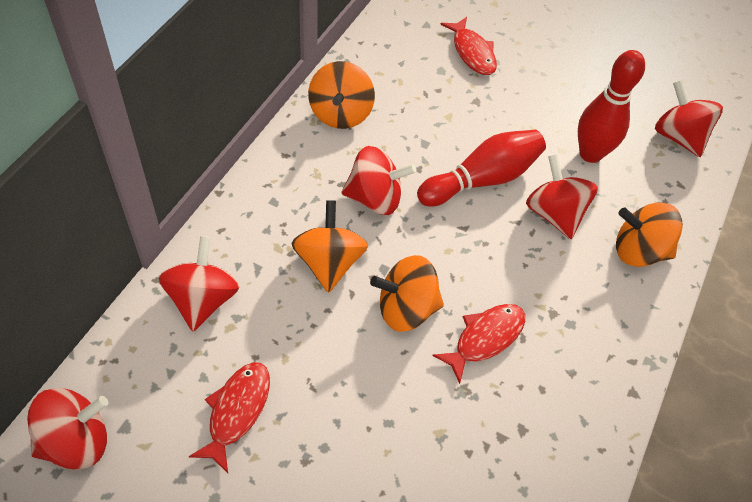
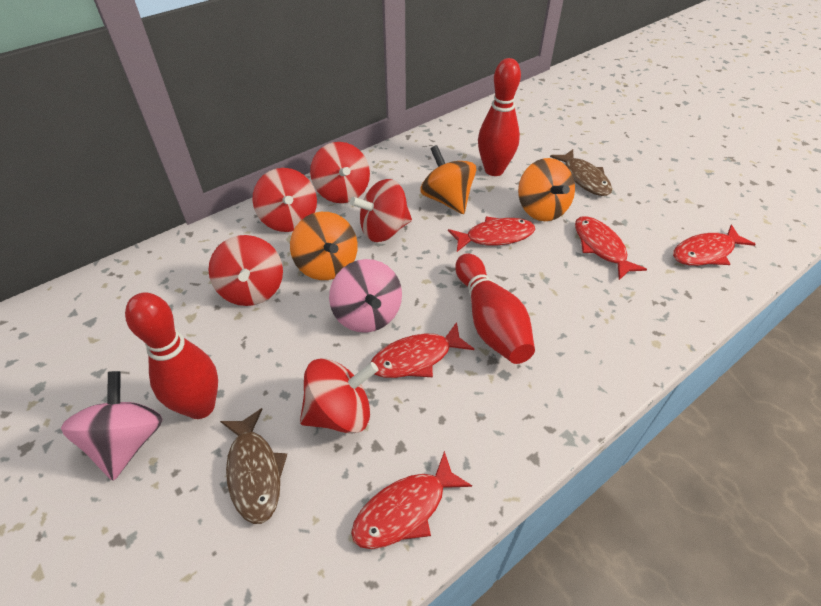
brown fish: 0 -> 2
orange spinning top: 4 -> 3
pink spinning top: 0 -> 2
red bowling pin: 2 -> 3
red fish: 3 -> 5

